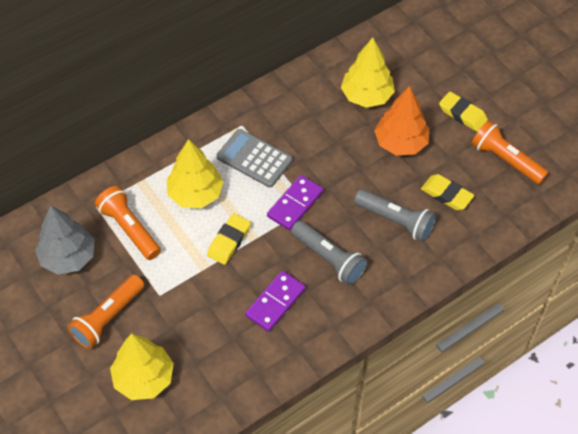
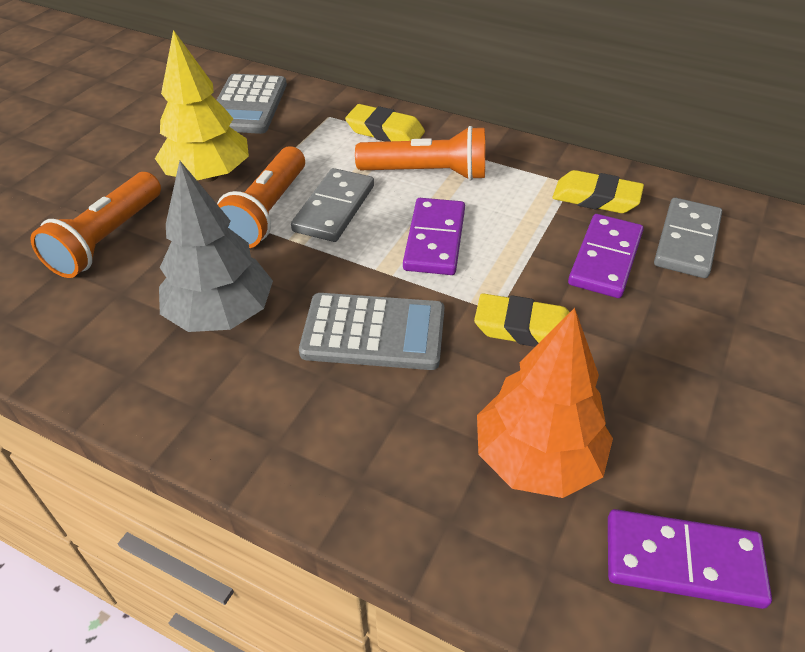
grey calculator: 1 -> 2
grey domino: 0 -> 2
grey flashlight: 2 -> 0
purple domino: 2 -> 3
yellow tree: 3 -> 1

